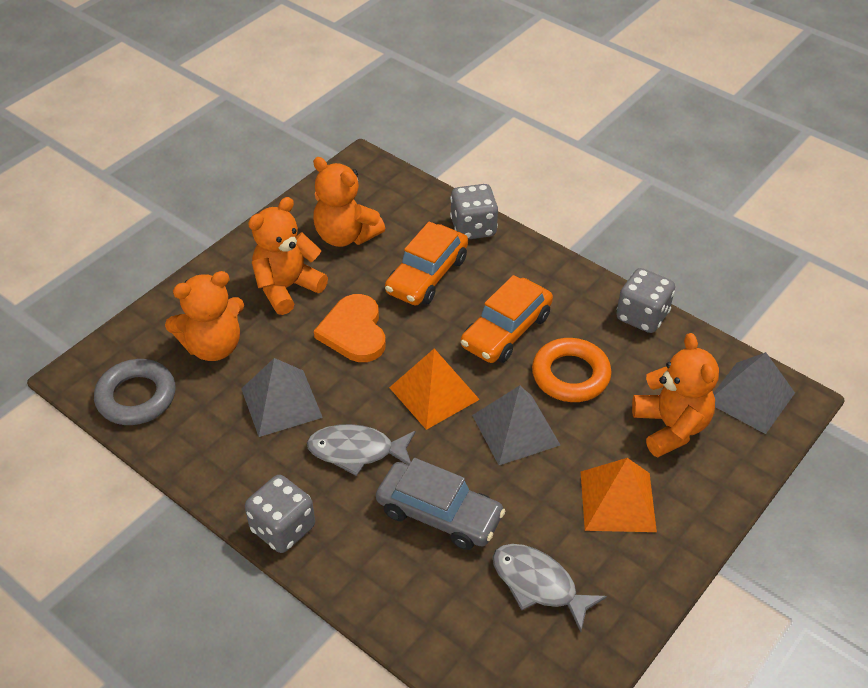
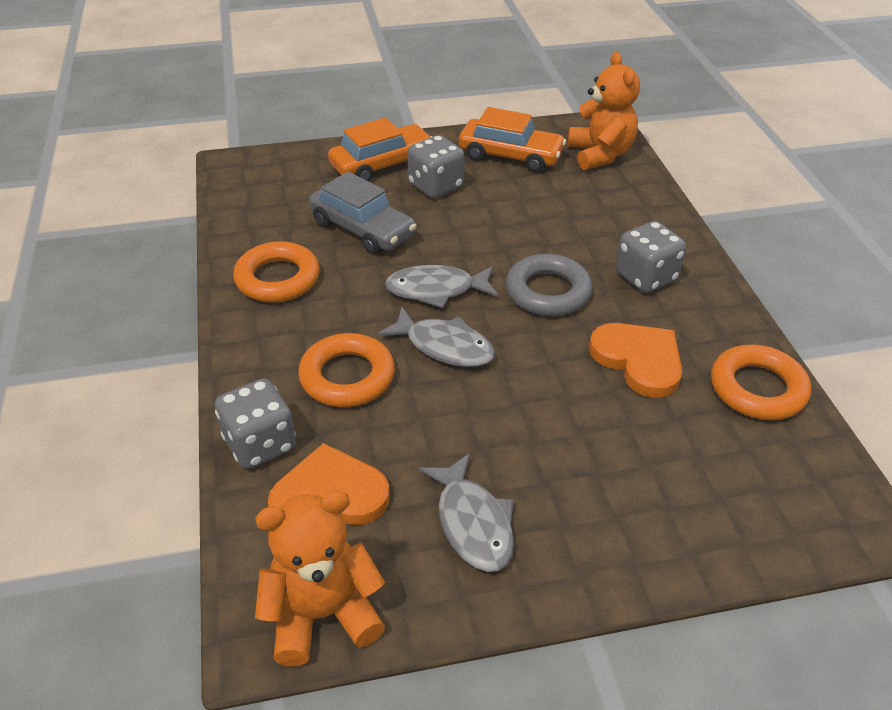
grey fish: 2 -> 3
grey pyramid: 3 -> 0
orange heart: 1 -> 2
orange pyramid: 2 -> 0
orange ring: 1 -> 3
orange teddy bear: 4 -> 2

